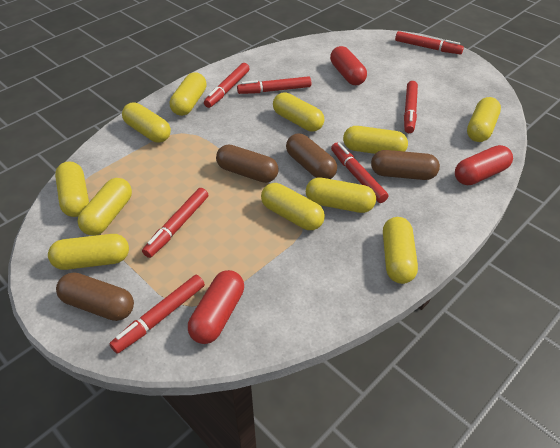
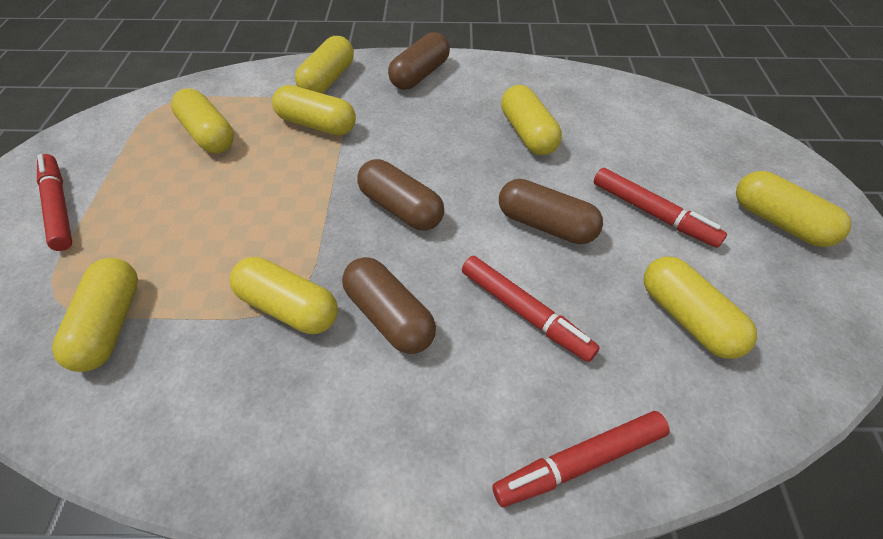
red capsule: 3 -> 0
red marker: 7 -> 4
yellow capsule: 11 -> 8

